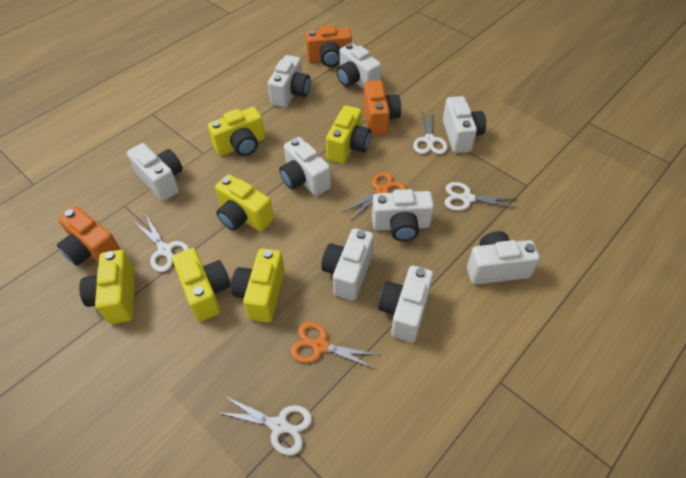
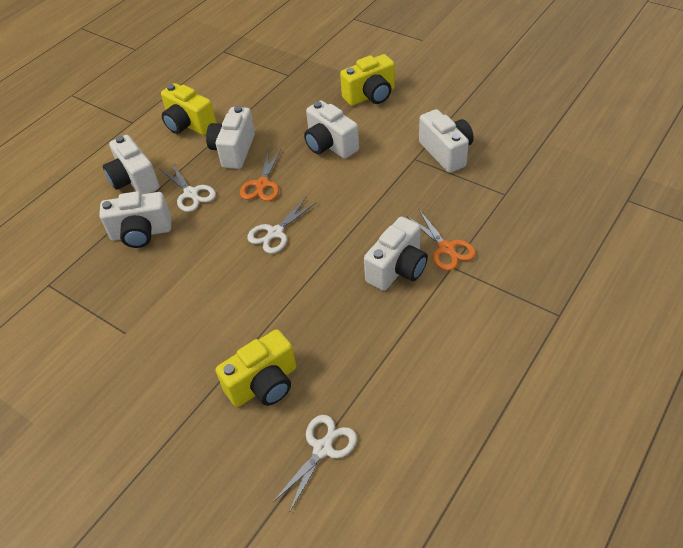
orange camera: 3 -> 0
white camera: 9 -> 6
white scissors: 4 -> 3
yellow camera: 6 -> 3

